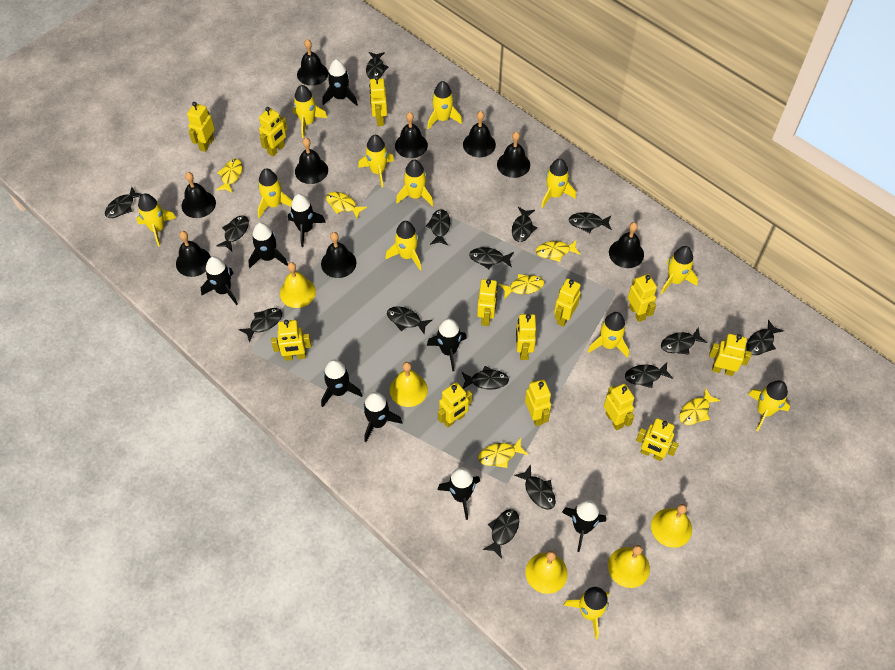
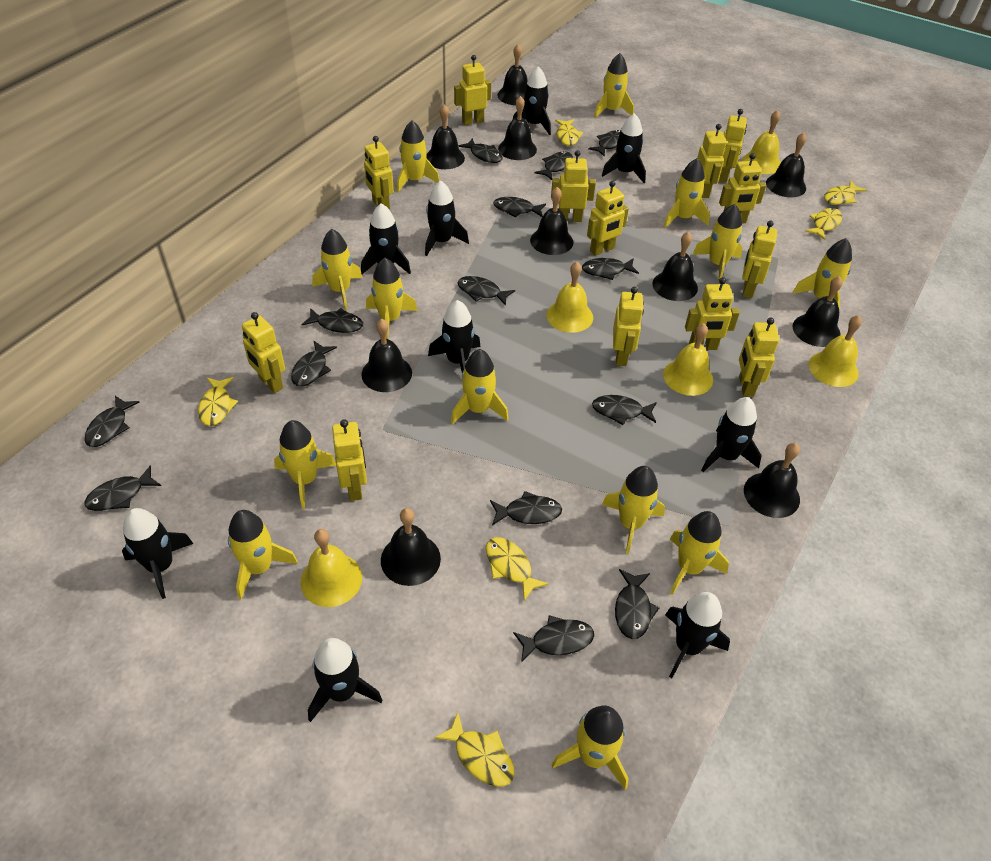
black bell: 9 -> 10
black fish: 15 -> 14
yellow rocket: 12 -> 13

